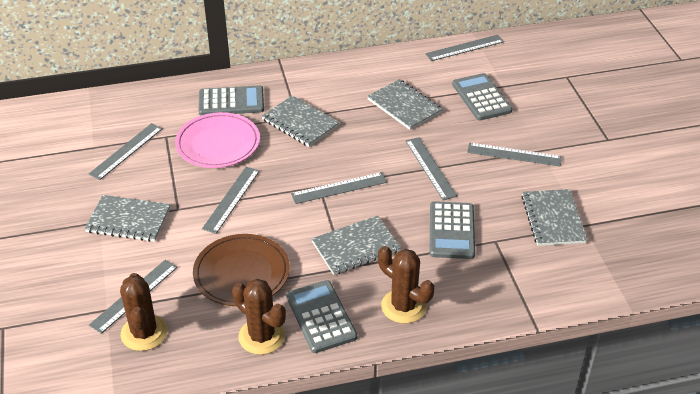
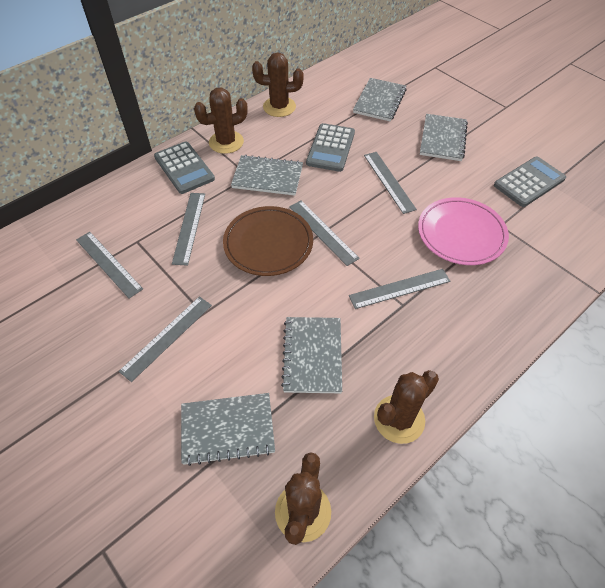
brown cactus: 3 -> 4
grey calculator: 4 -> 3
grey ruler: 7 -> 6

